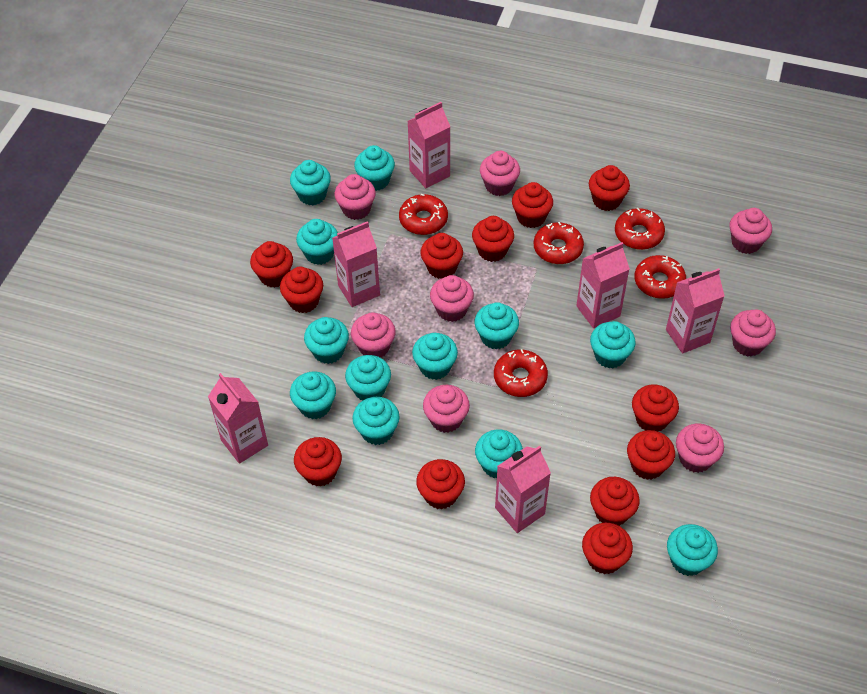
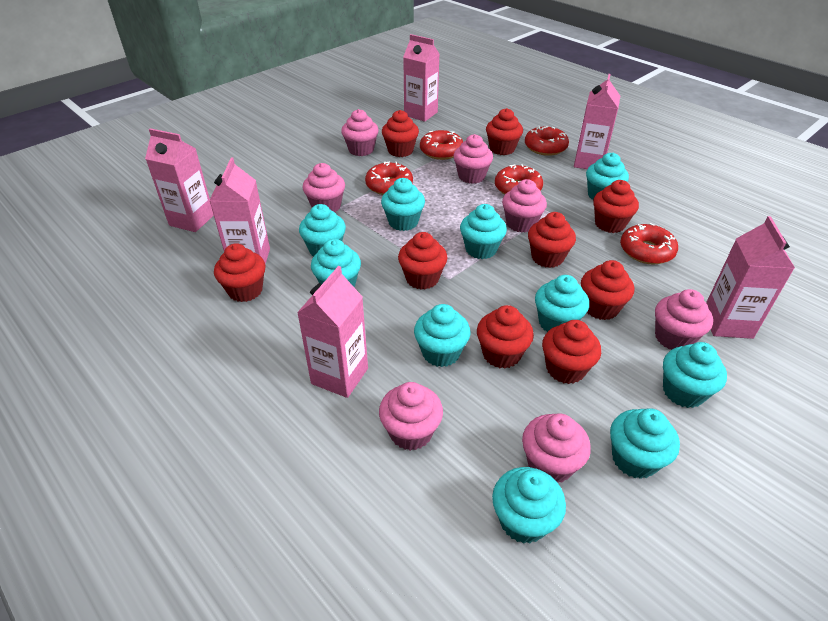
pink cupcake: 8 -> 7
red cupcake: 12 -> 9
turquoise cupcake: 12 -> 10

